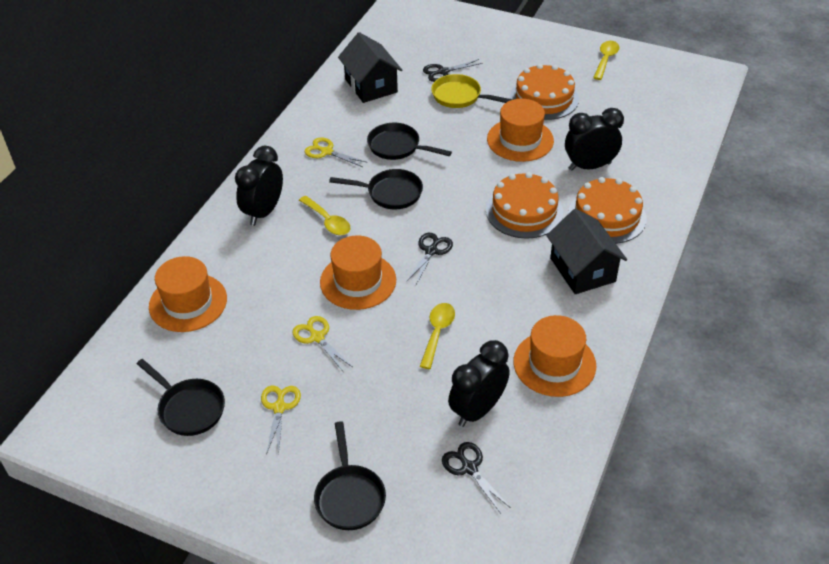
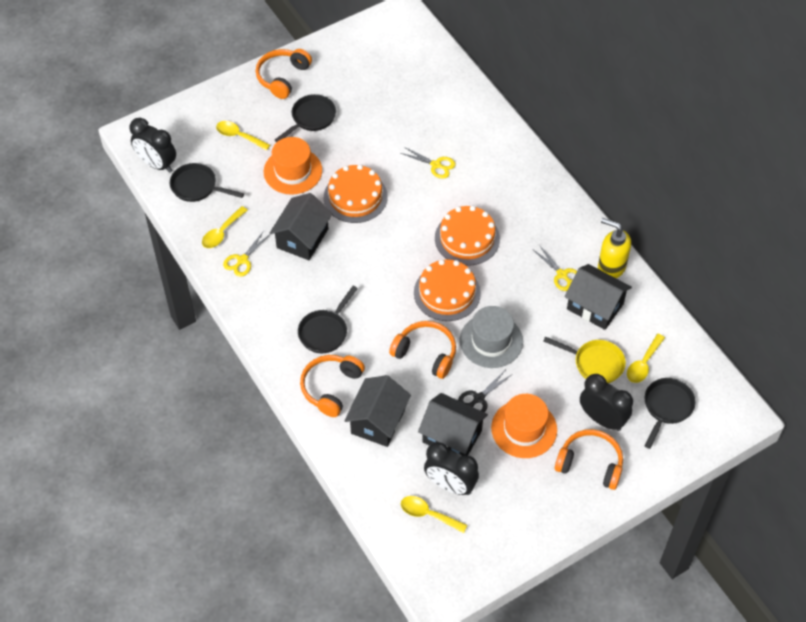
black house: 2 -> 4
black scissors: 3 -> 1
grey hat: 0 -> 1
orange hat: 4 -> 2
orange headphones: 0 -> 4
yellow soap dispenser: 0 -> 1
yellow spoon: 3 -> 4

